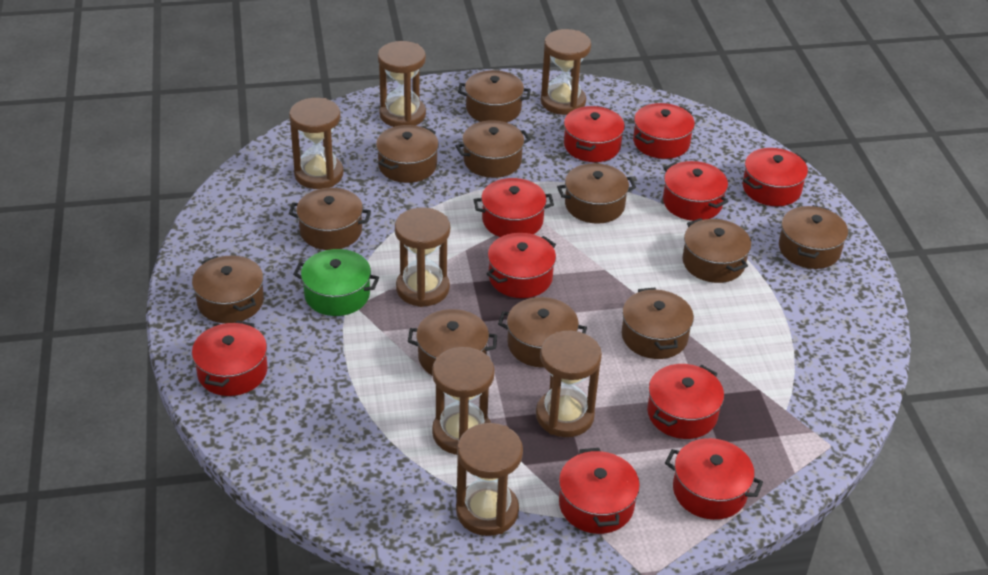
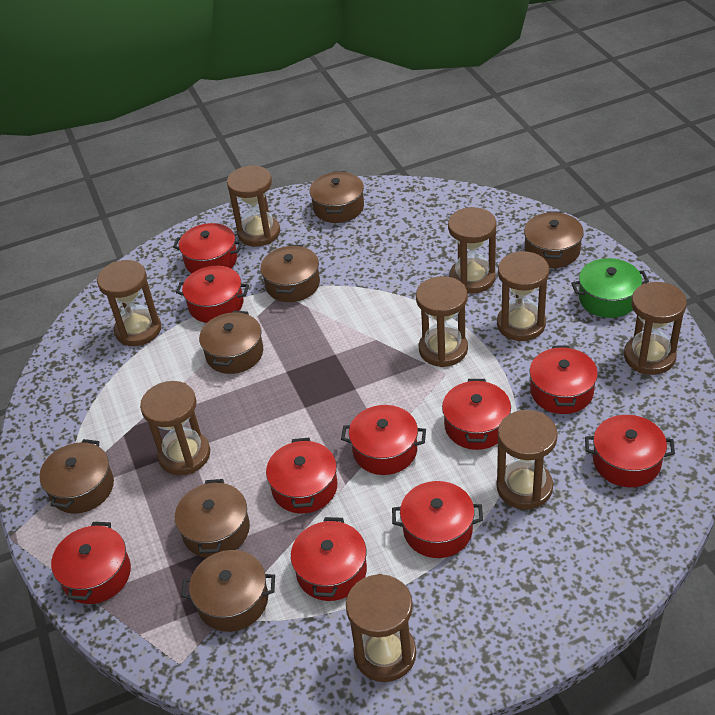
brown hourglass: 7 -> 9
brown pot: 11 -> 7

